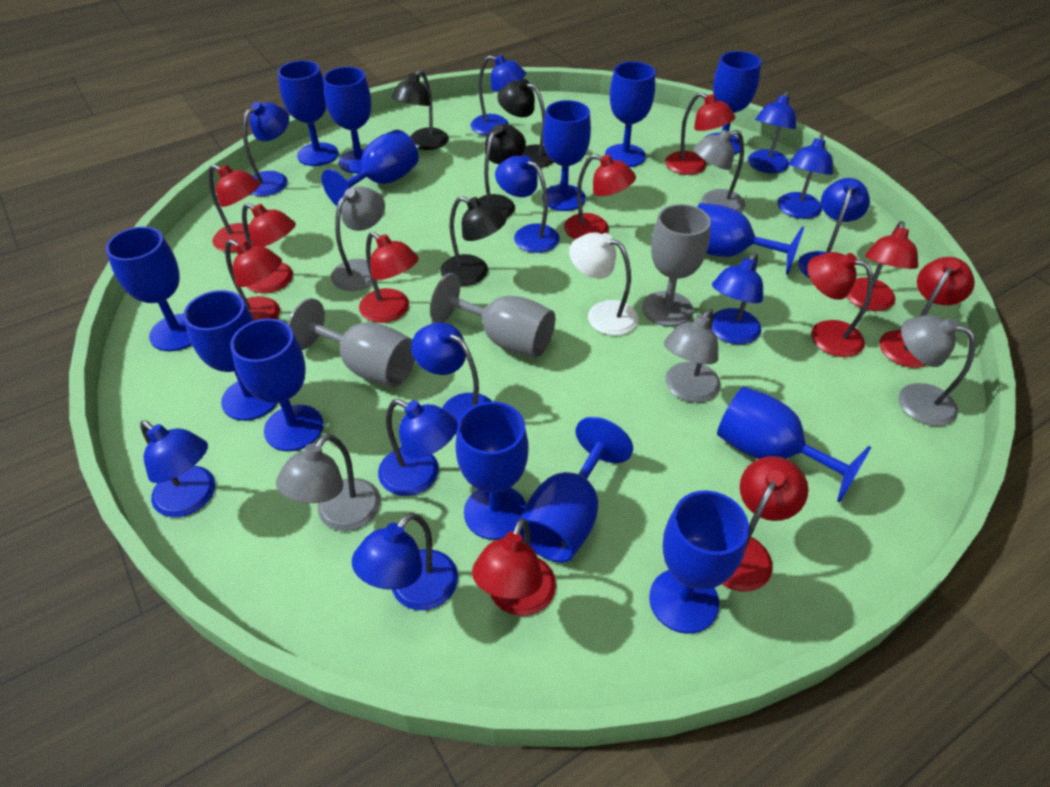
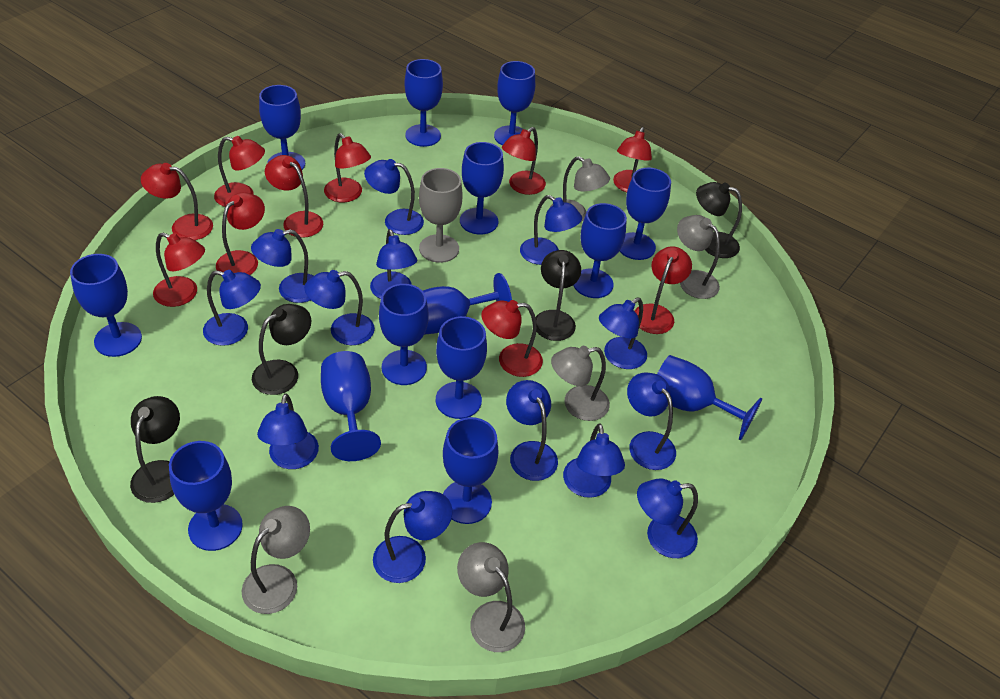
blue lamp: 11 -> 13
grey goblet: 3 -> 1
red lamp: 11 -> 10
white lamp: 1 -> 0

